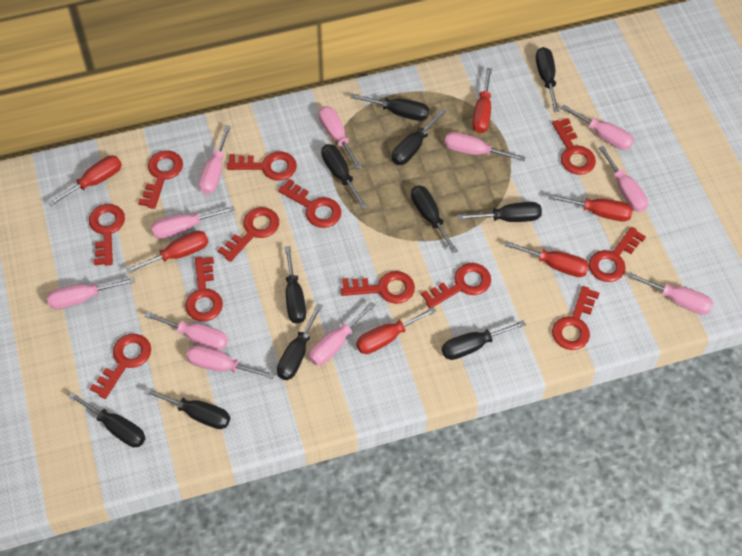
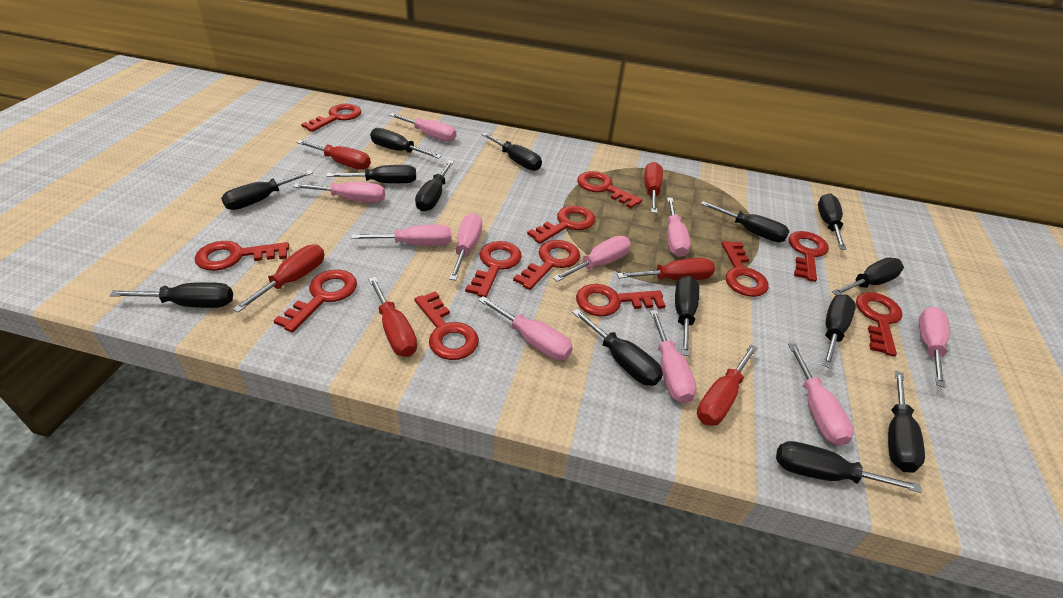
black screwdriver: 11 -> 14
pink screwdriver: 11 -> 10

